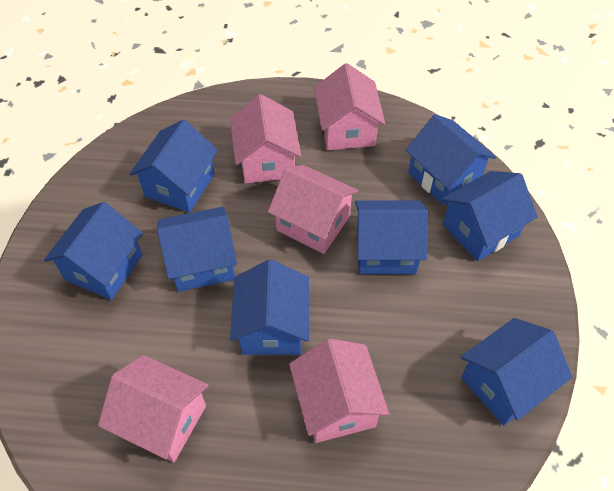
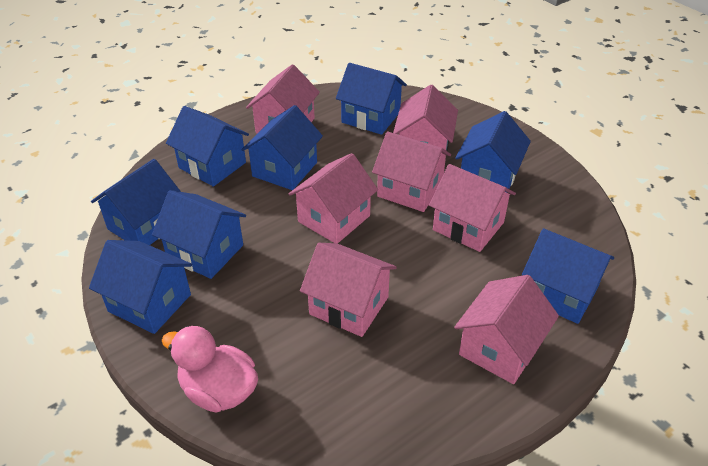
pink duck: 0 -> 1
pink house: 5 -> 7

